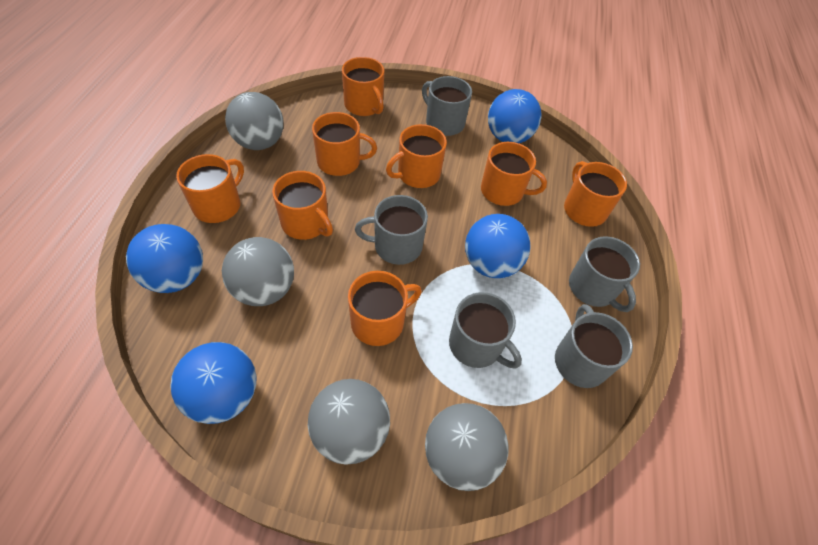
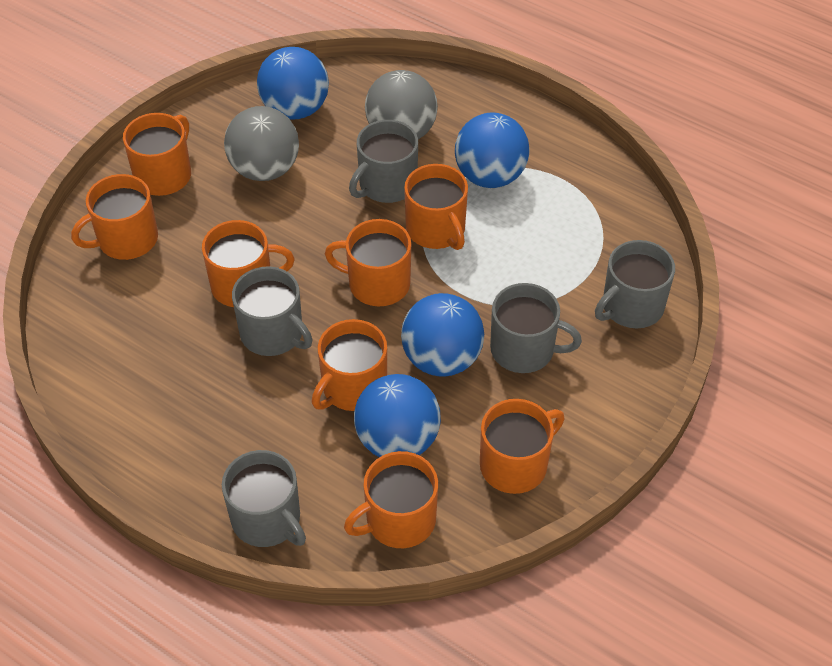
grey ball: 4 -> 2

